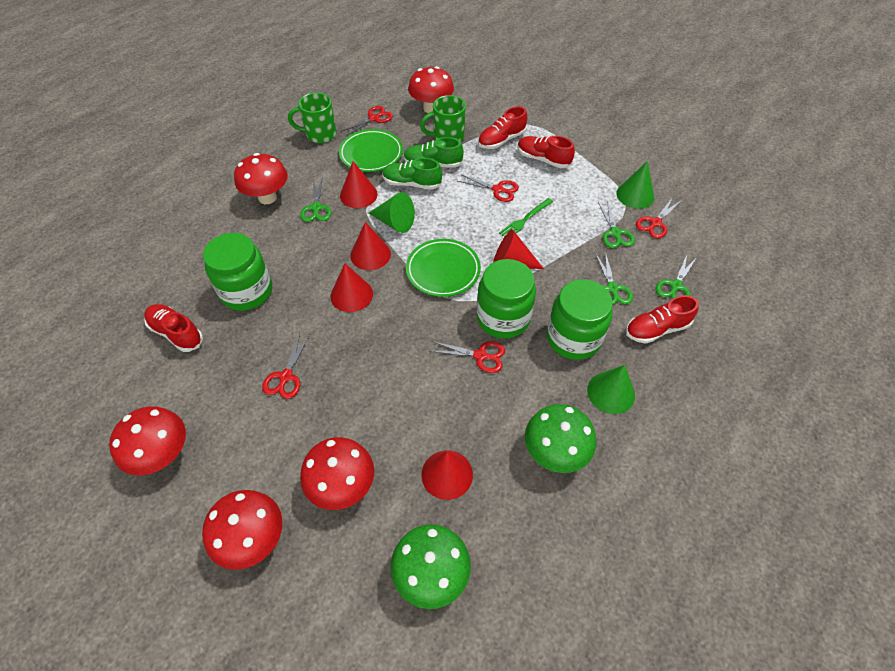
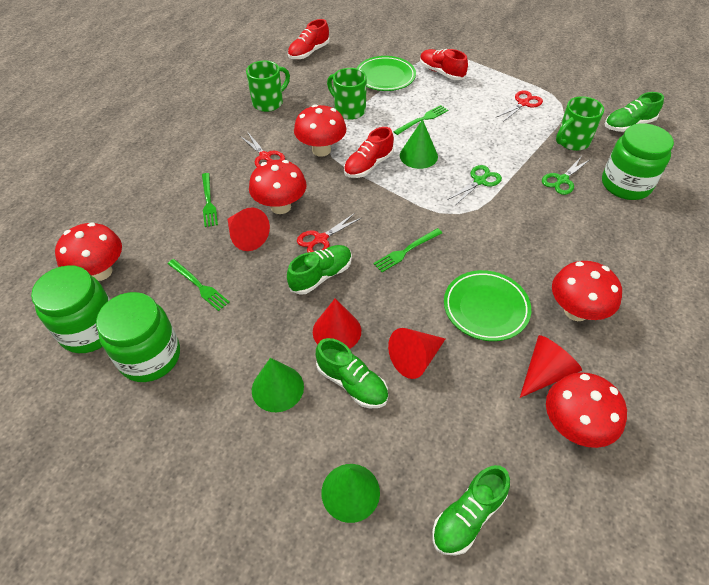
green fork: 1 -> 4
green mug: 2 -> 3
green mushroom: 2 -> 0
green scissors: 4 -> 2
green shoe: 2 -> 4
red cone: 5 -> 4
red scissors: 5 -> 3
red shoe: 4 -> 3

